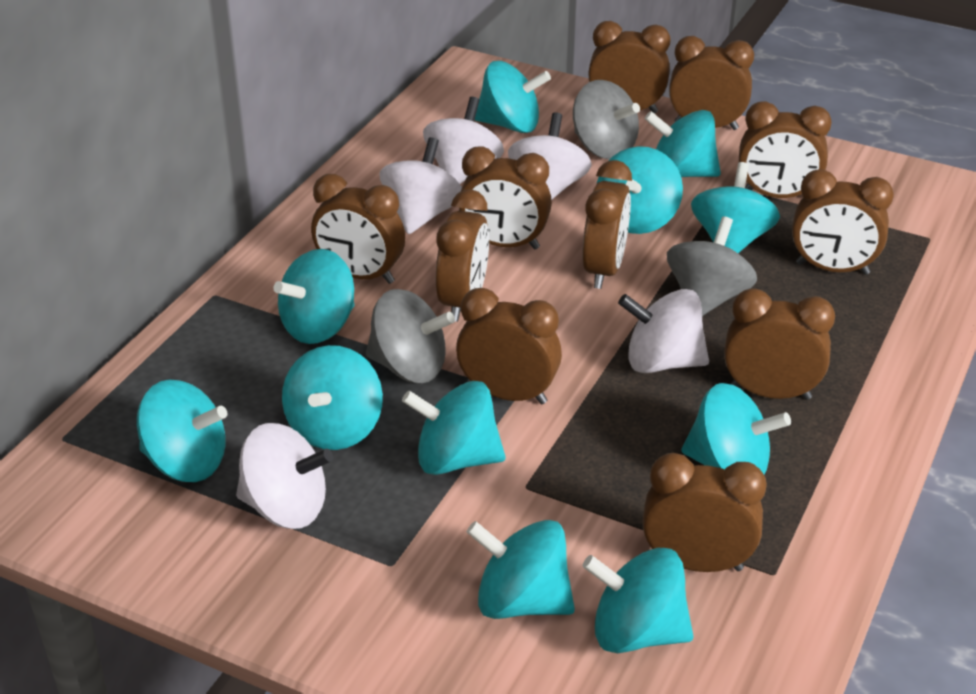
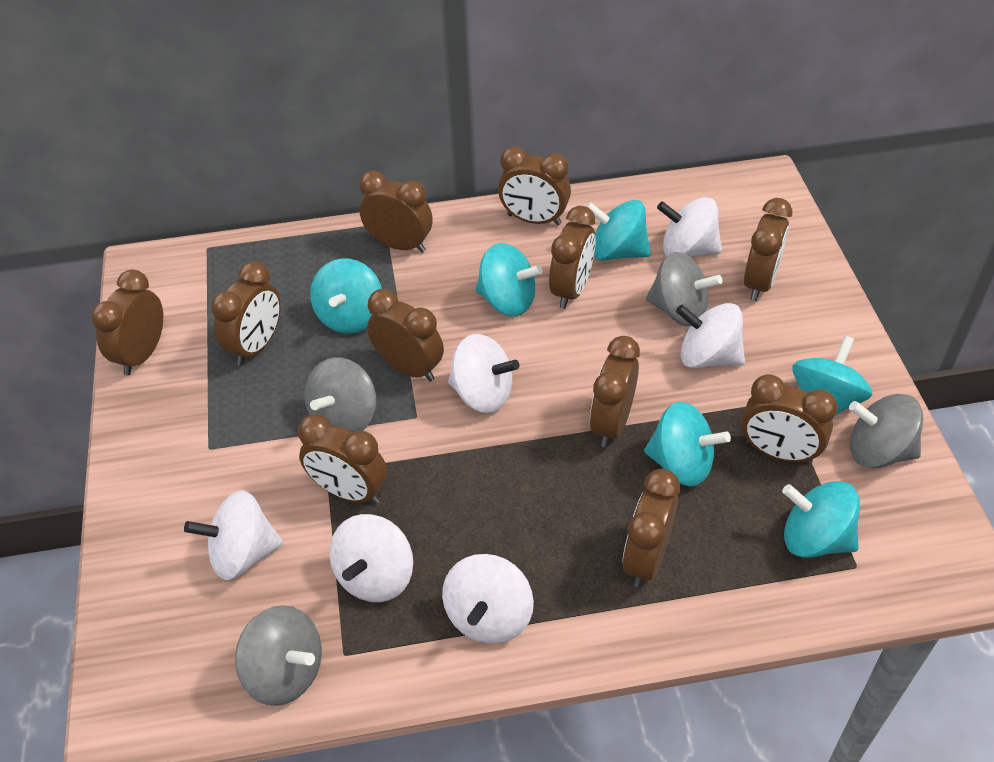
grey spinning top: 3 -> 4
turquoise spinning top: 11 -> 6
white spinning top: 5 -> 6

